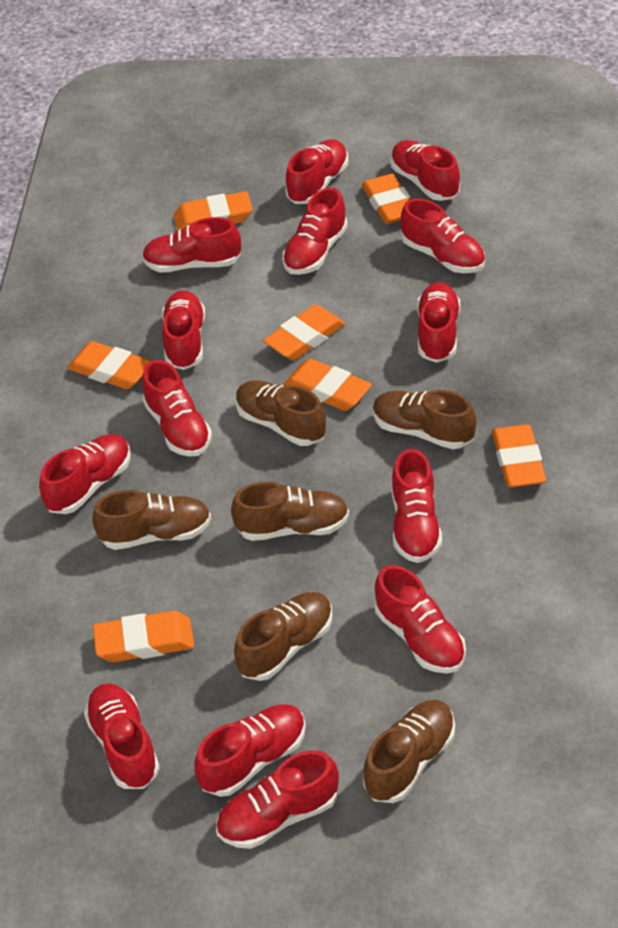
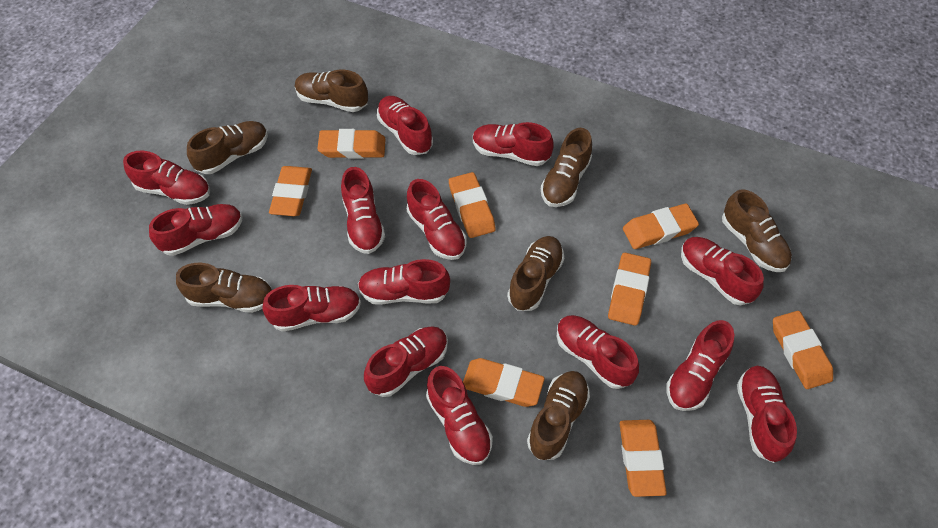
brown shoe: 6 -> 7
orange eraser: 7 -> 8

